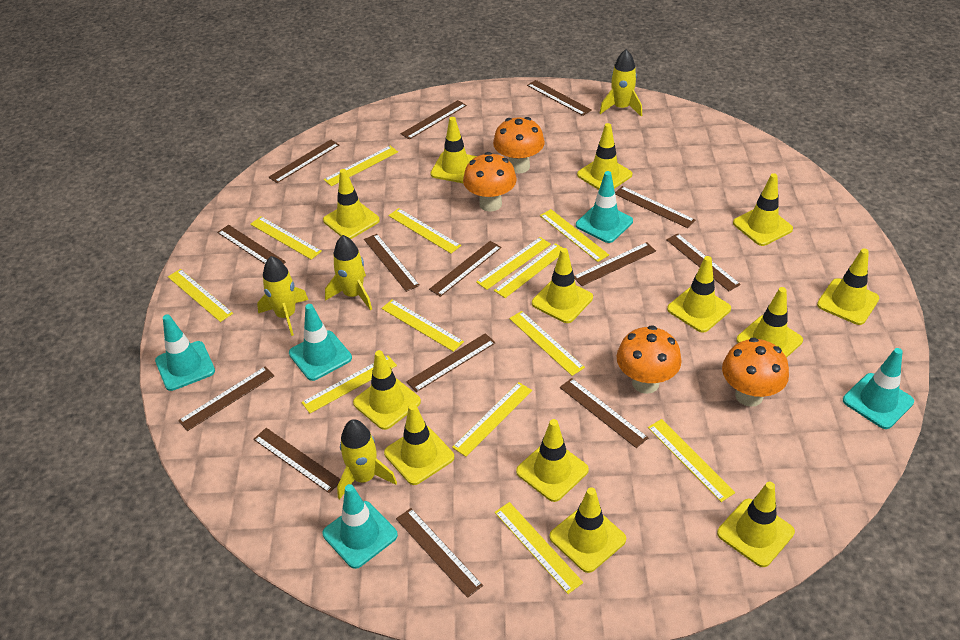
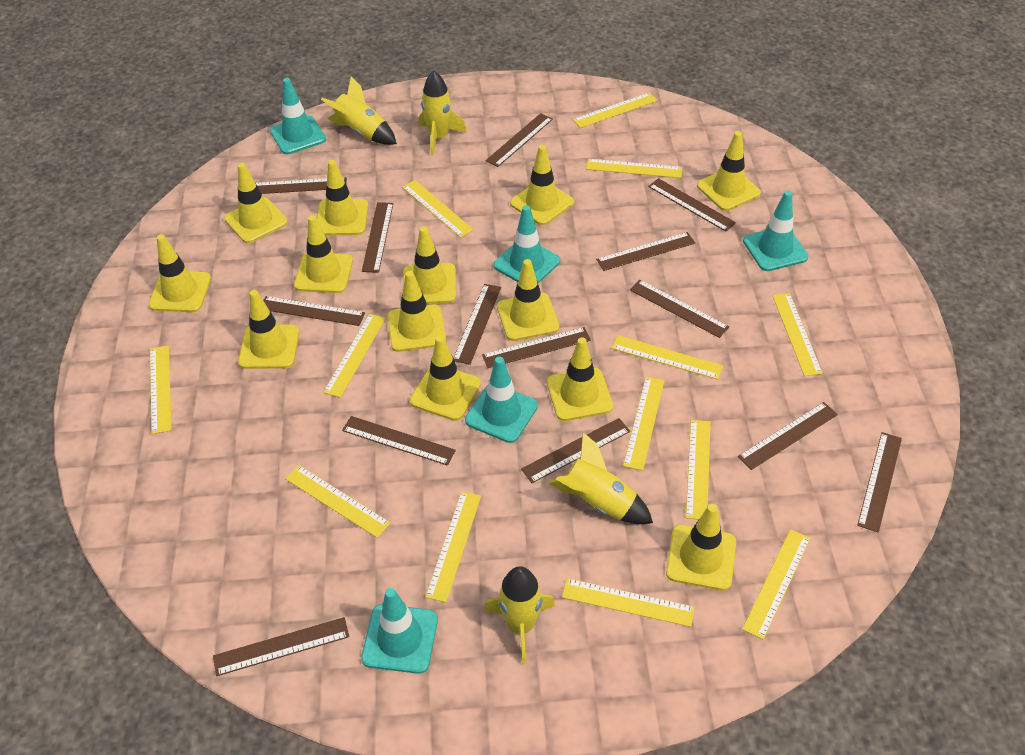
orange mushroom: 4 -> 0

